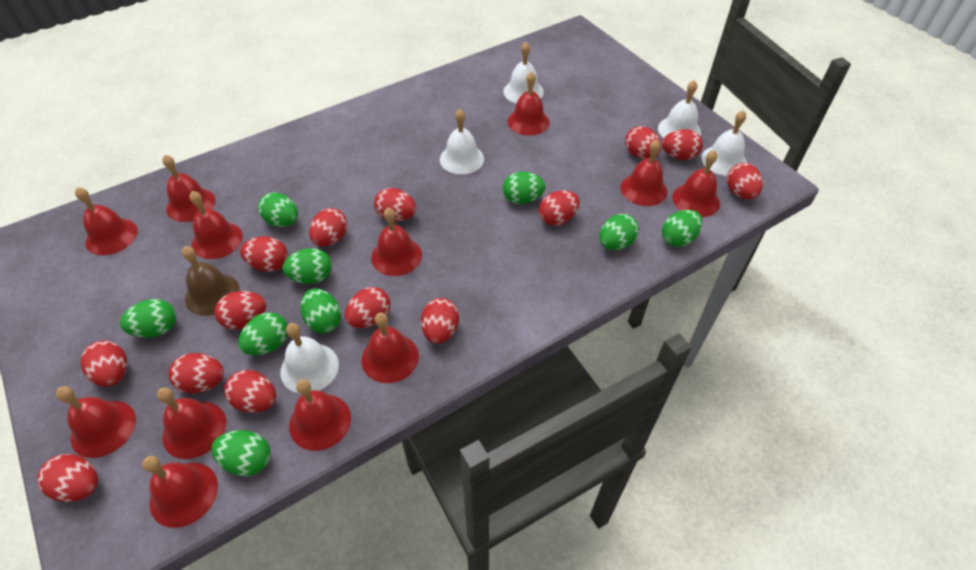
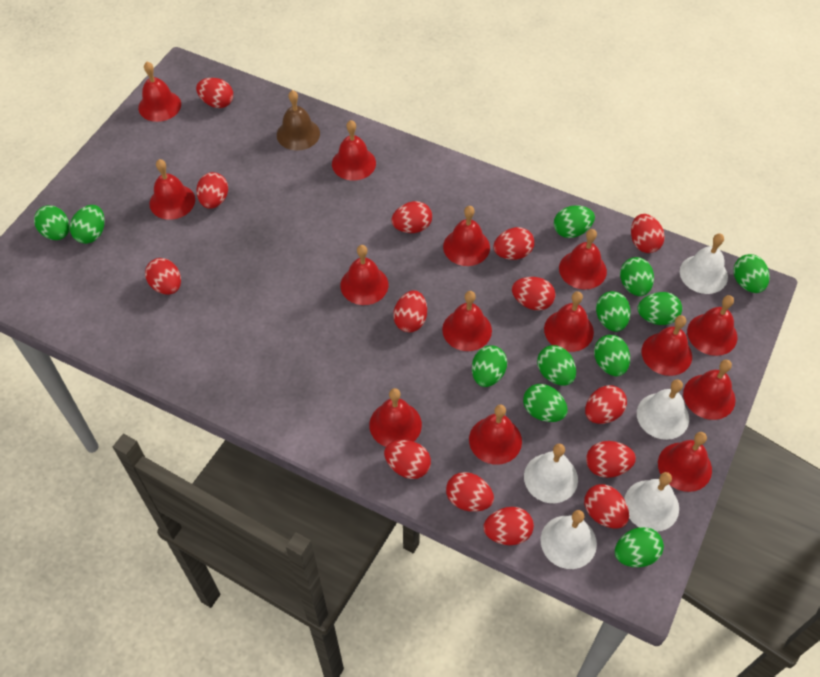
green egg: 9 -> 12
red bell: 12 -> 14

